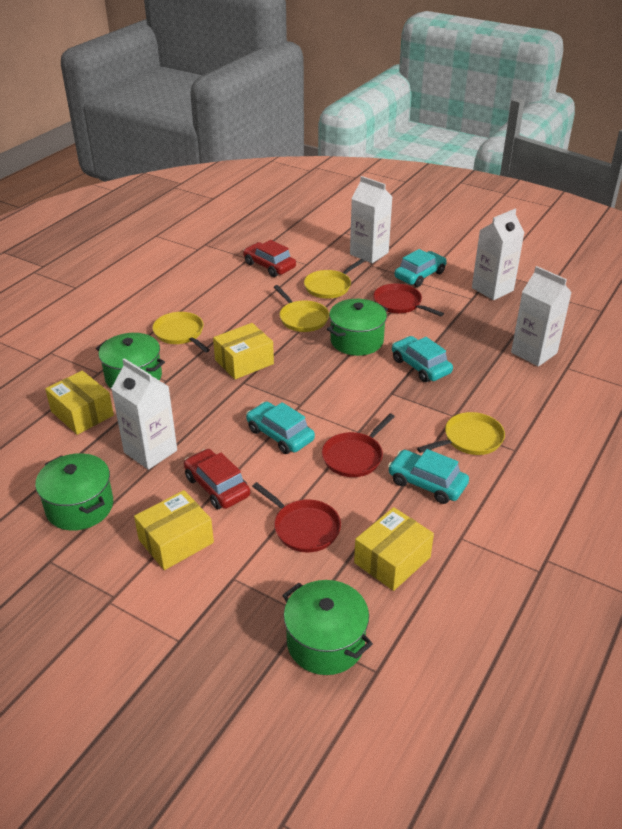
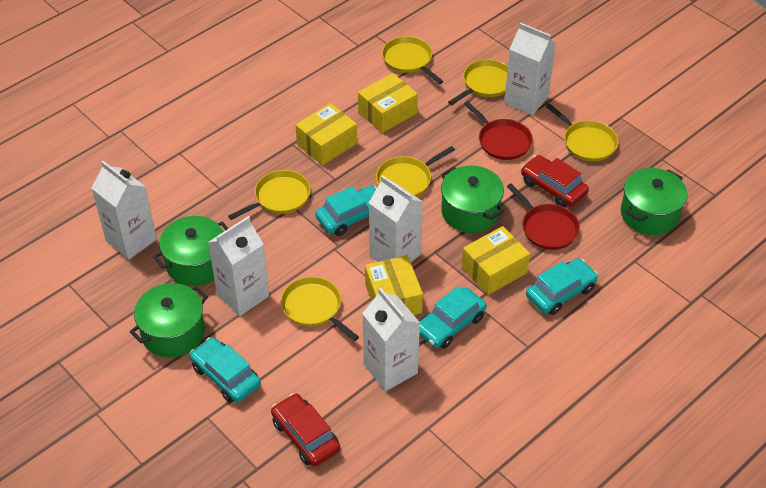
red pan: 3 -> 2
white carton: 4 -> 5
yellow pan: 4 -> 6

